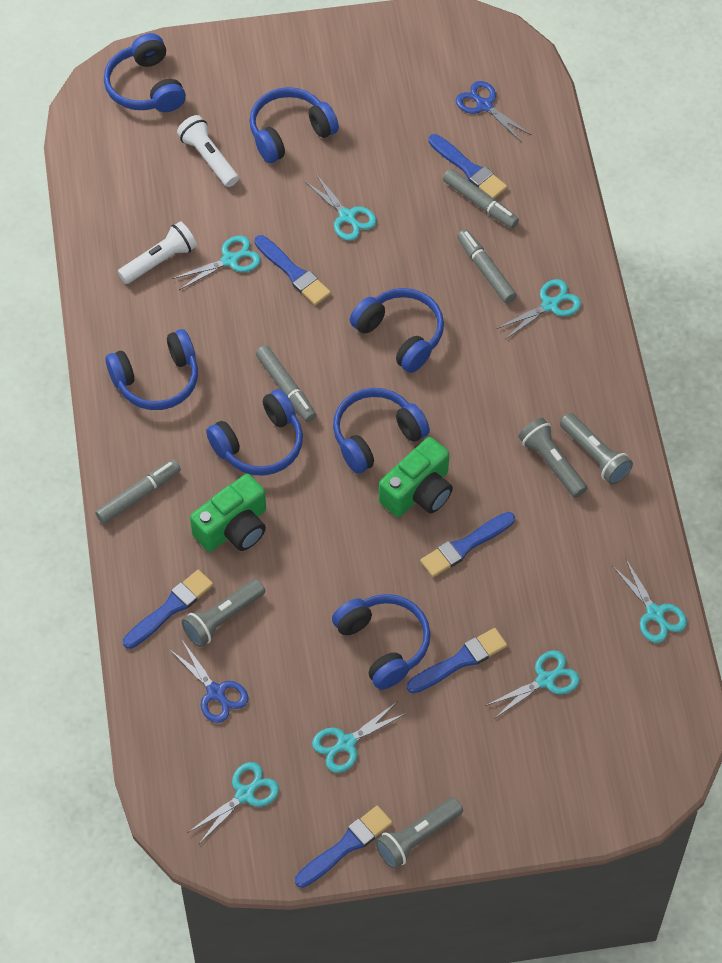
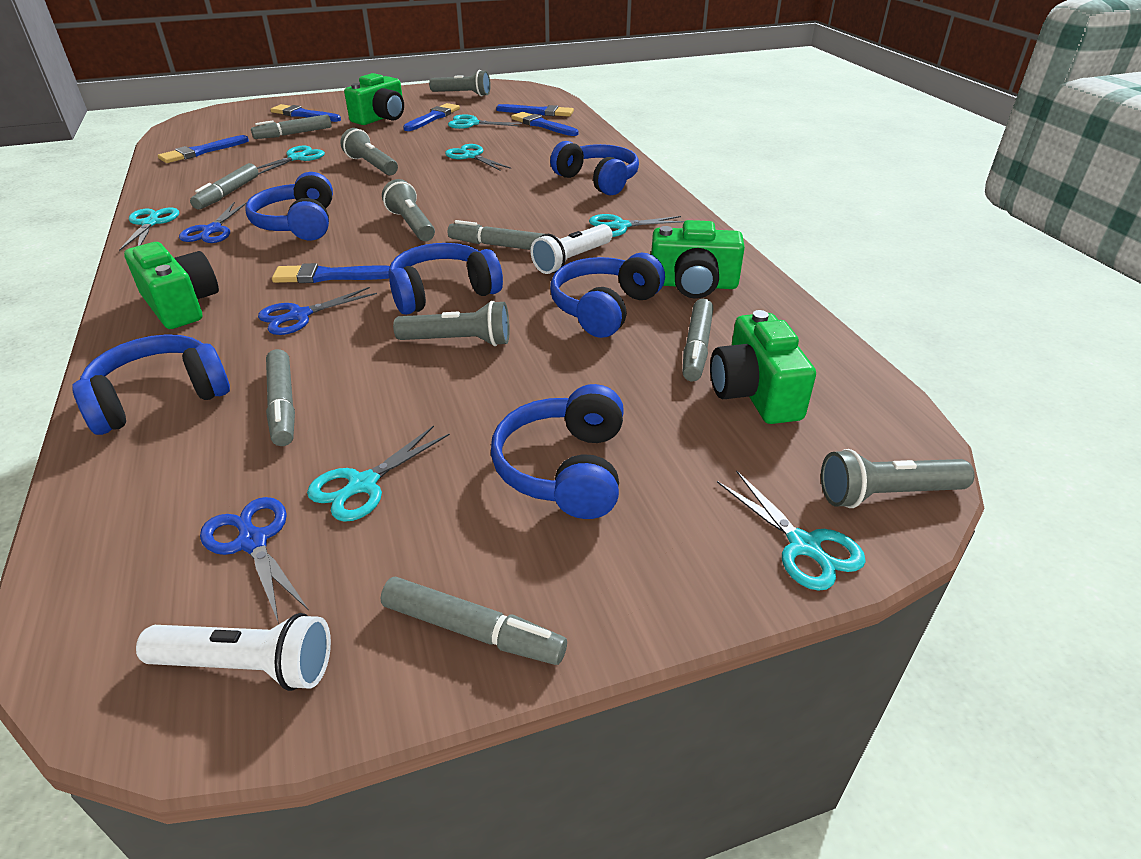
blue headphones: 7 -> 6
blue scissors: 2 -> 3
green camera: 2 -> 4
grey flashlight: 4 -> 5
grey marker: 4 -> 6

